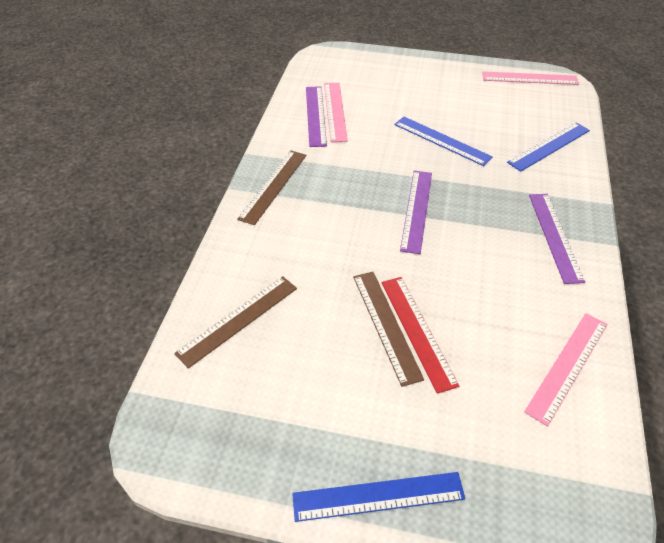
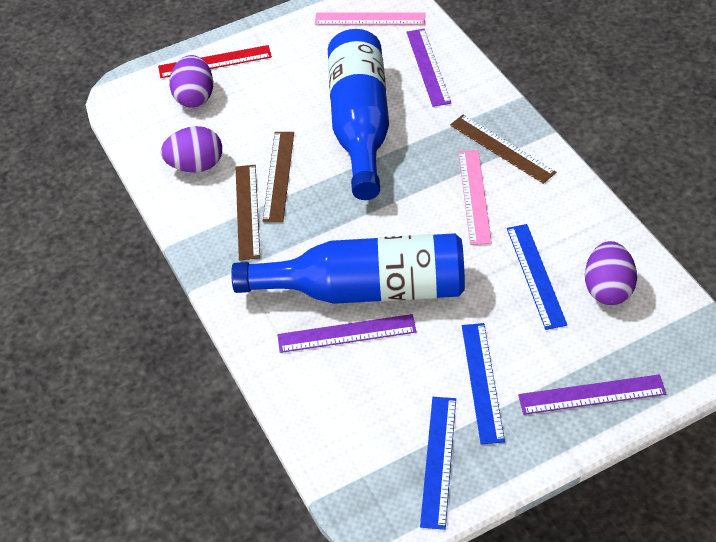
blue bottle: 0 -> 2
pink ruler: 3 -> 2
purple egg: 0 -> 3

